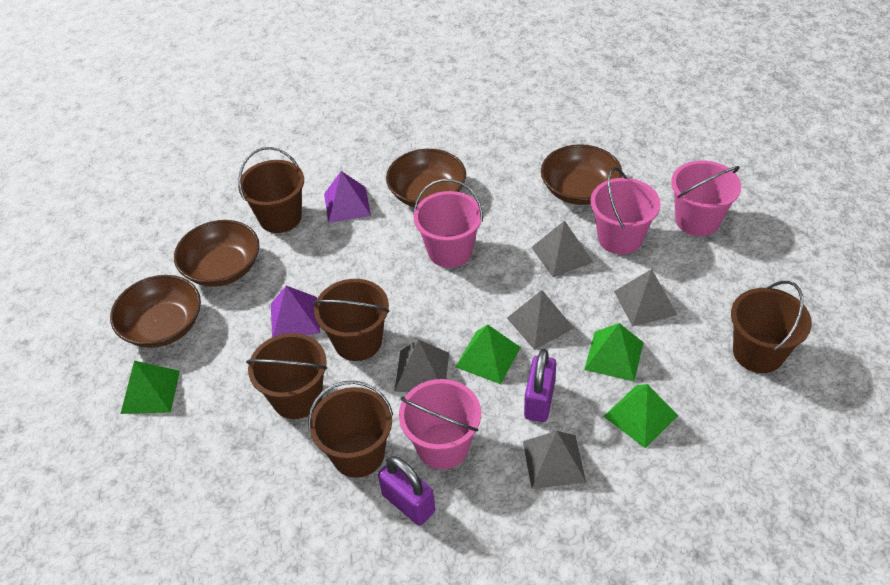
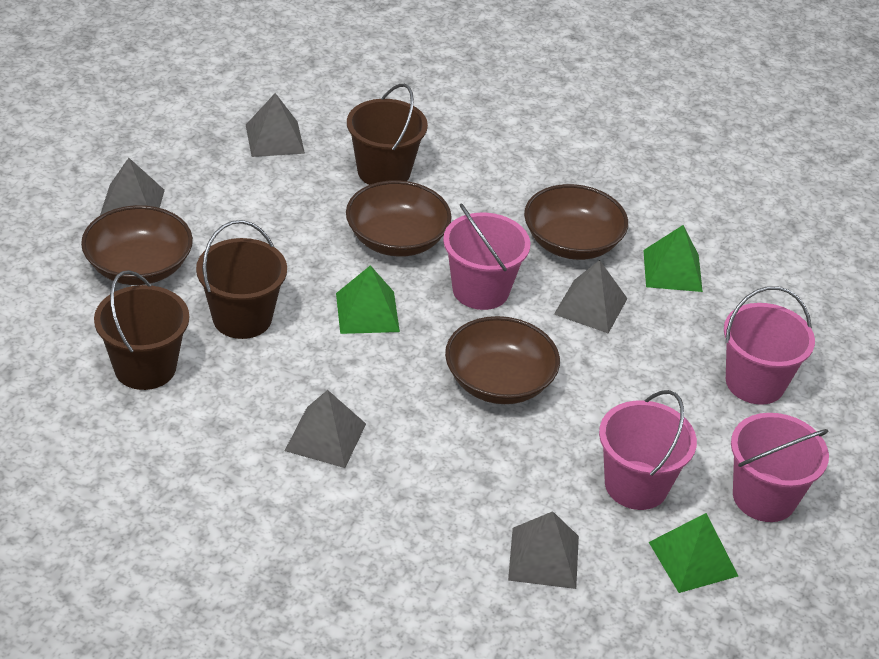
brown bucket: 5 -> 3
green pyramid: 4 -> 3
purple padlock: 2 -> 0
purple pyramid: 2 -> 0

